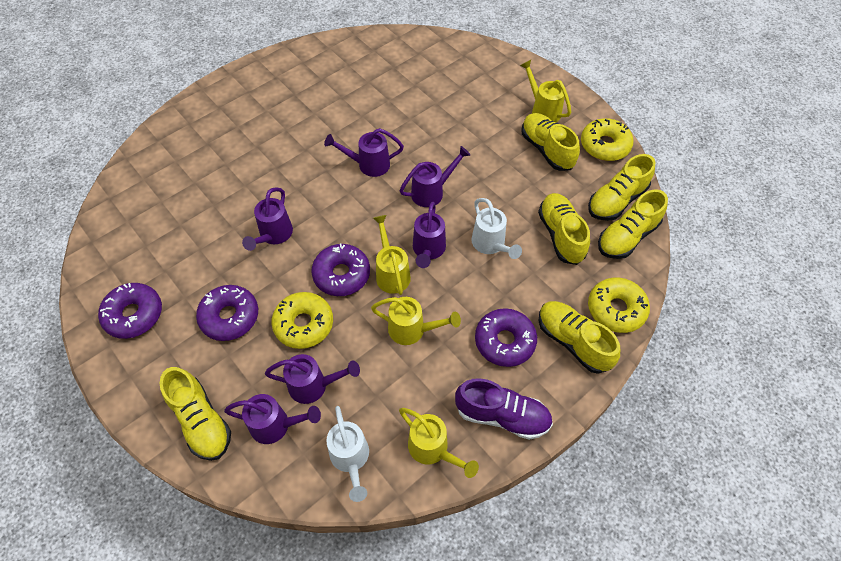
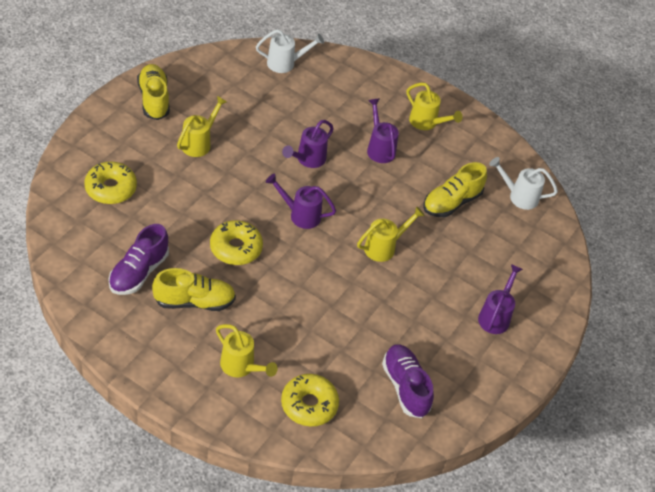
purple donut: 4 -> 0
purple shoe: 1 -> 2
purple watering can: 6 -> 4
yellow shoe: 6 -> 3

